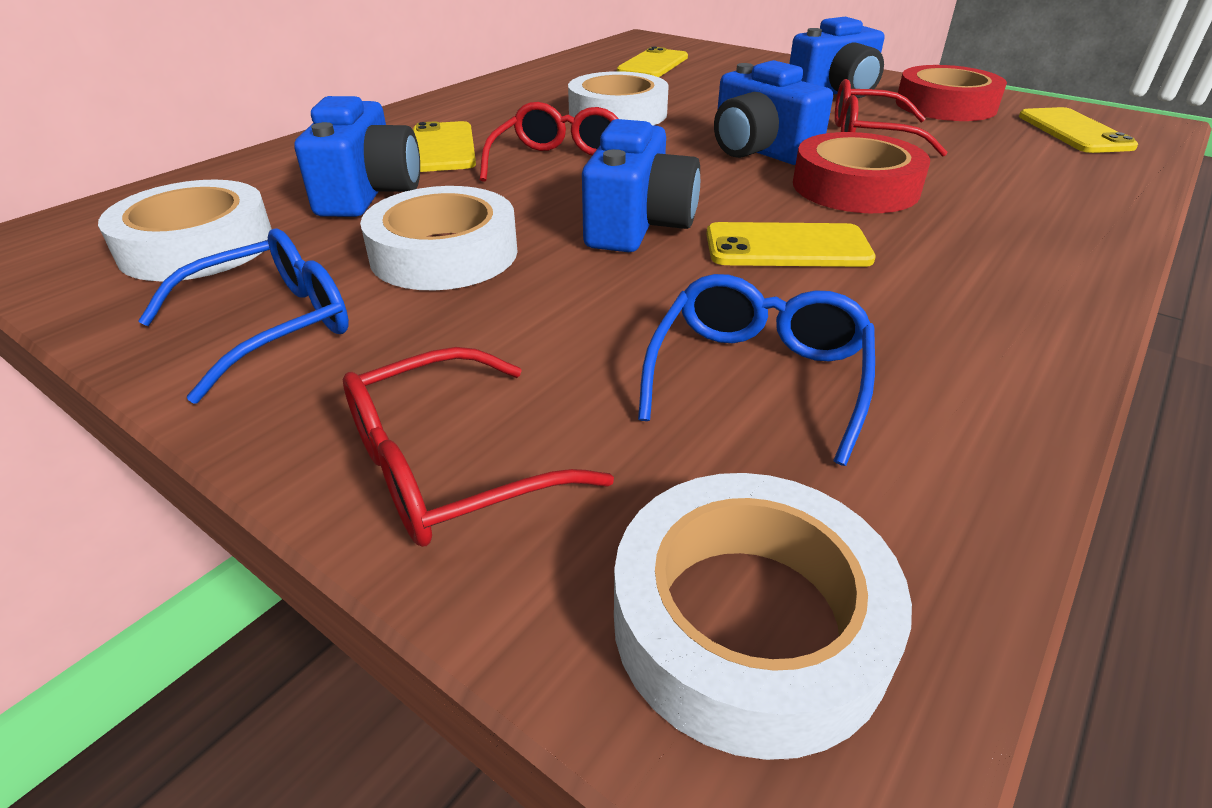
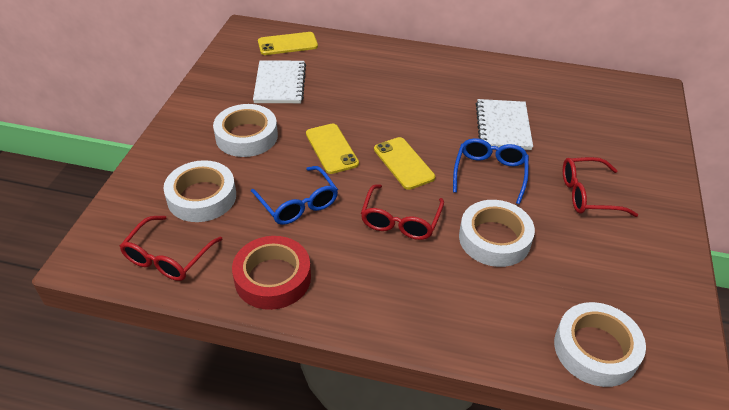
blue camera: 4 -> 0
red tape: 2 -> 1
white notebook: 0 -> 2
yellow phone: 4 -> 3

